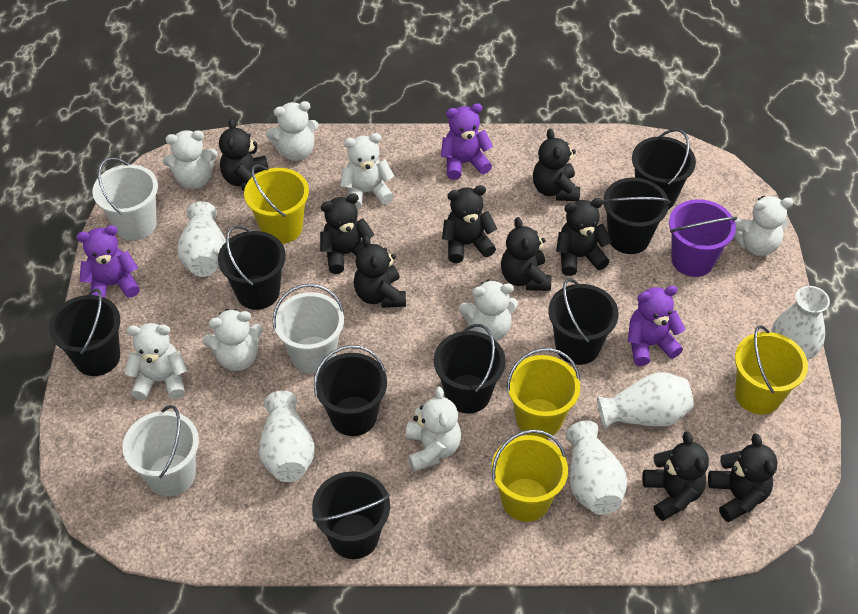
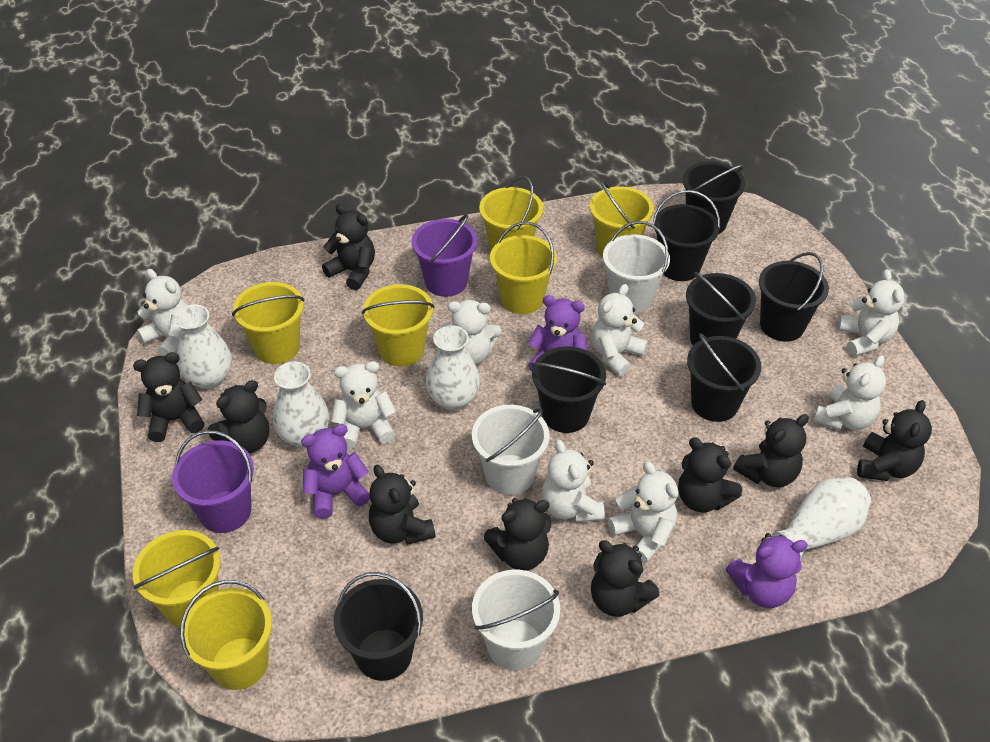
black bucket: 8 -> 7
purple bucket: 1 -> 2
white vase: 5 -> 4
yellow bucket: 4 -> 7

